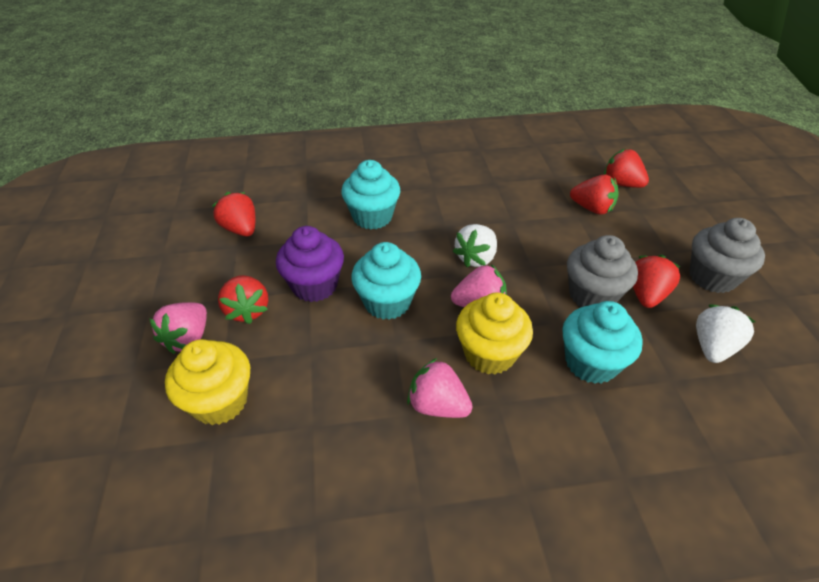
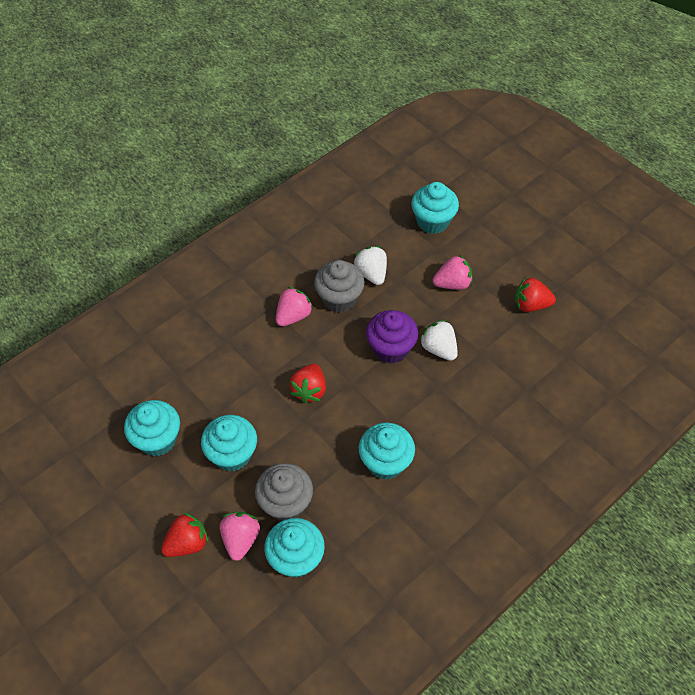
red strawberry: 5 -> 3
turquoise cupcake: 3 -> 5
yellow cupcake: 2 -> 0

